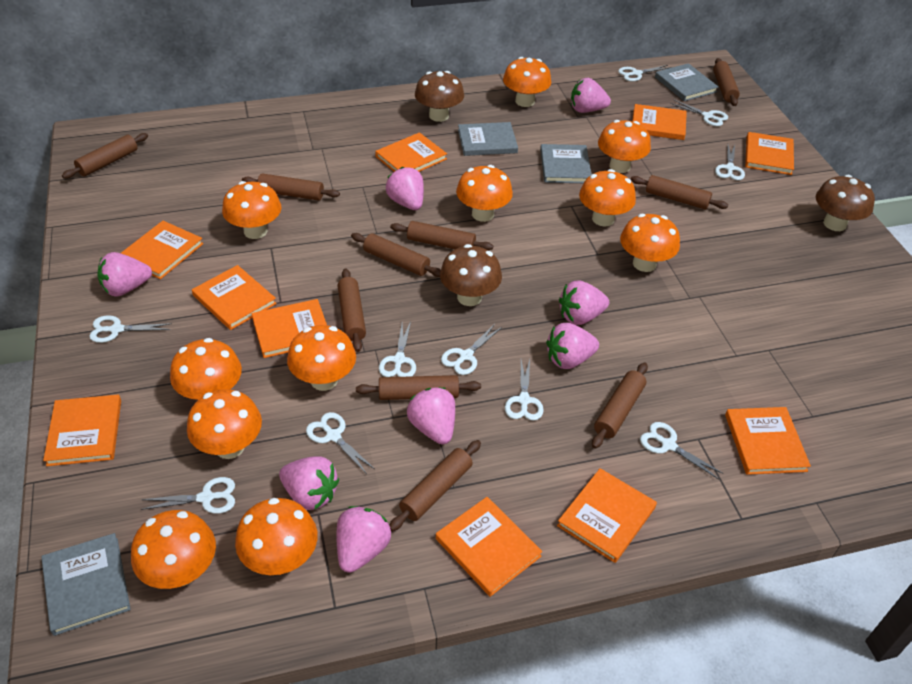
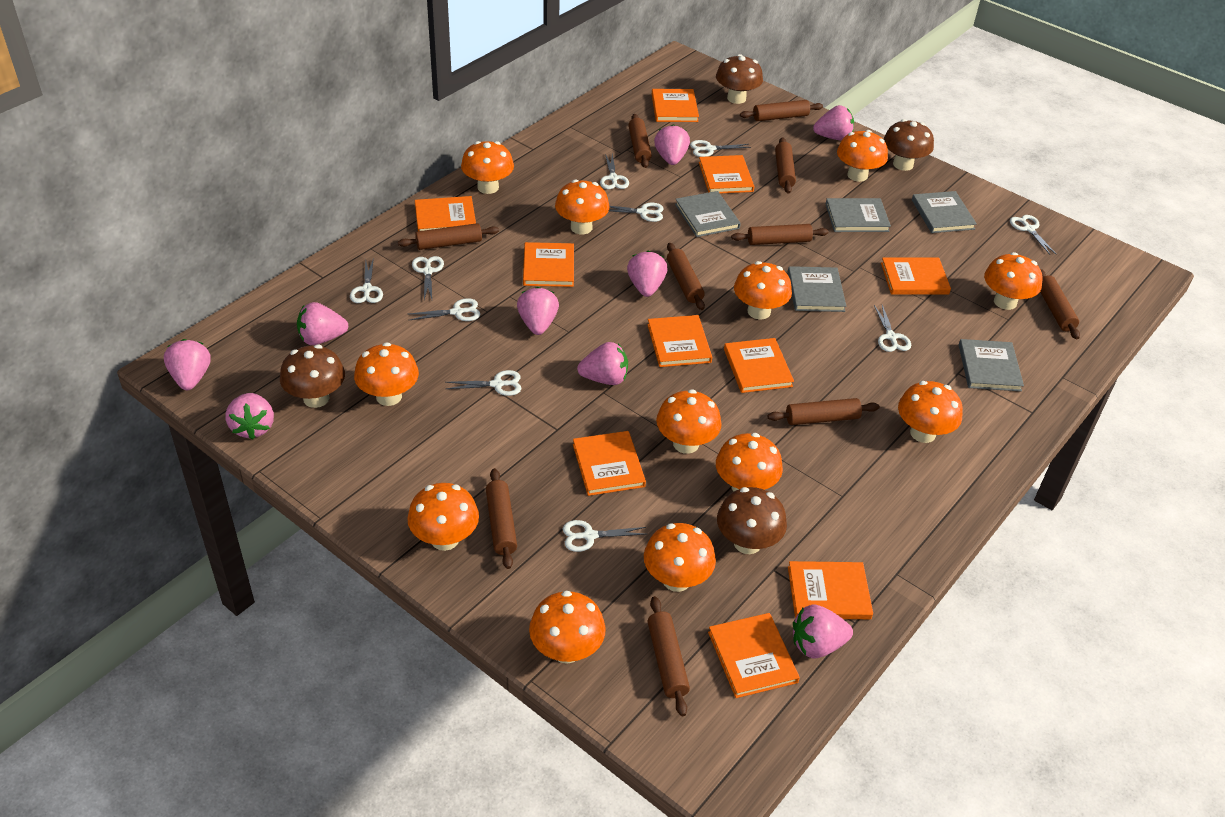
brown mushroom: 3 -> 4
grey book: 4 -> 5
orange mushroom: 11 -> 12
pink strawberry: 8 -> 9

